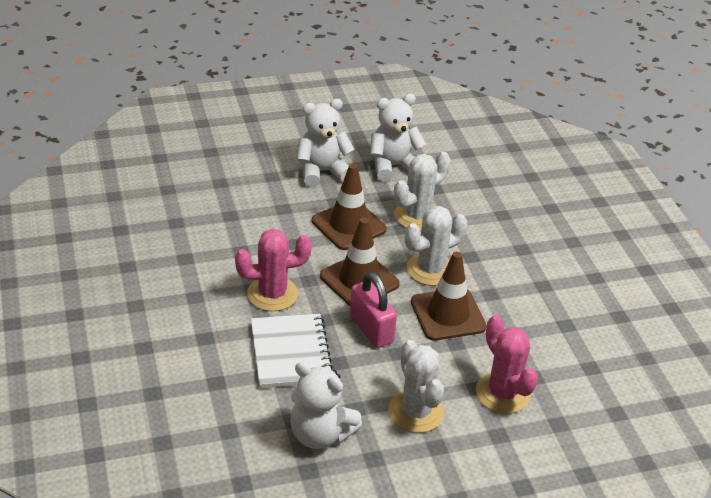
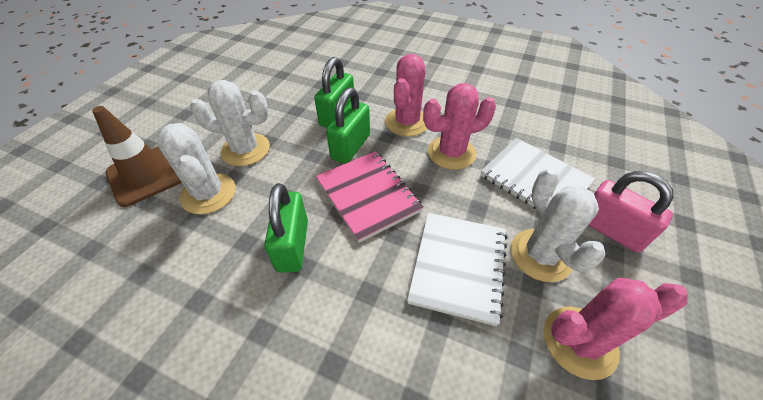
brown traffic cone: 3 -> 1
green padlock: 0 -> 3
pink cactus: 2 -> 3
pink notebook: 0 -> 1
white notebook: 1 -> 2
white teddy bear: 3 -> 0

